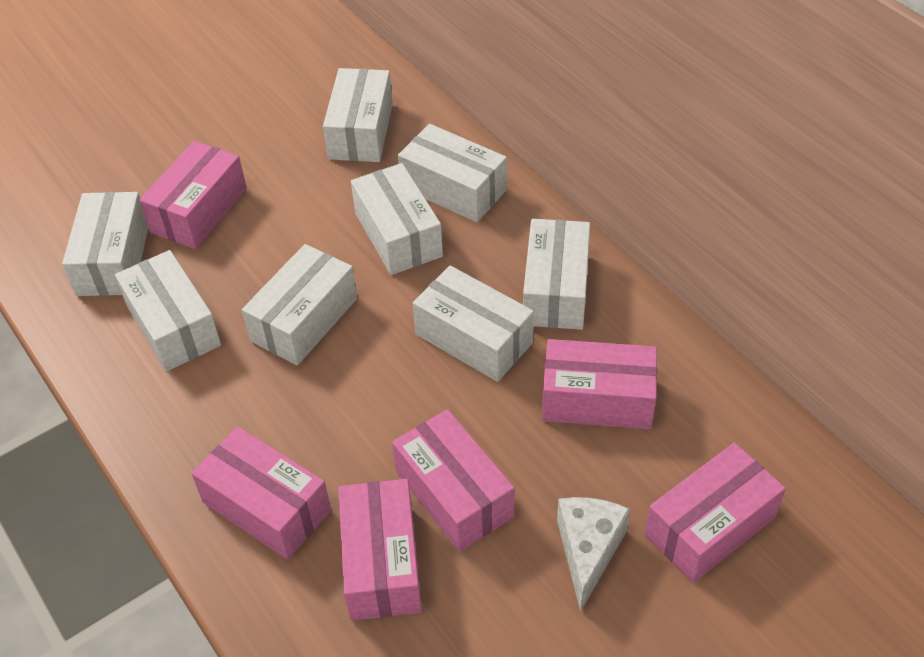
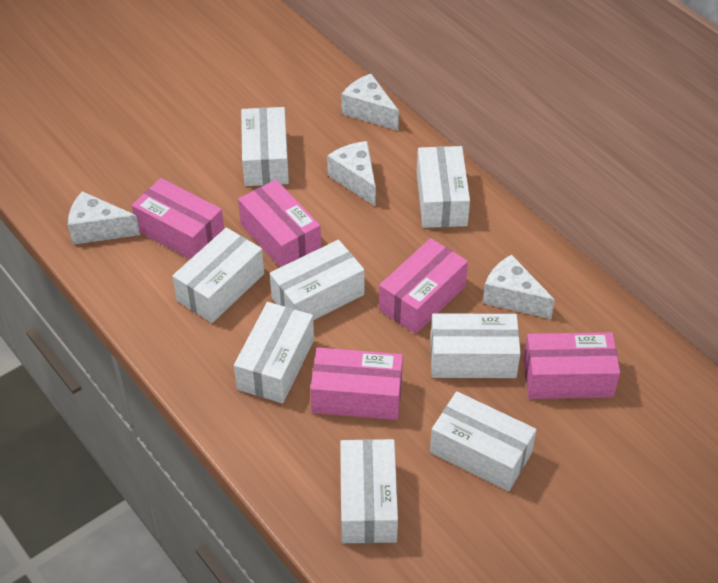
pink box: 6 -> 5
white cheese: 1 -> 4

